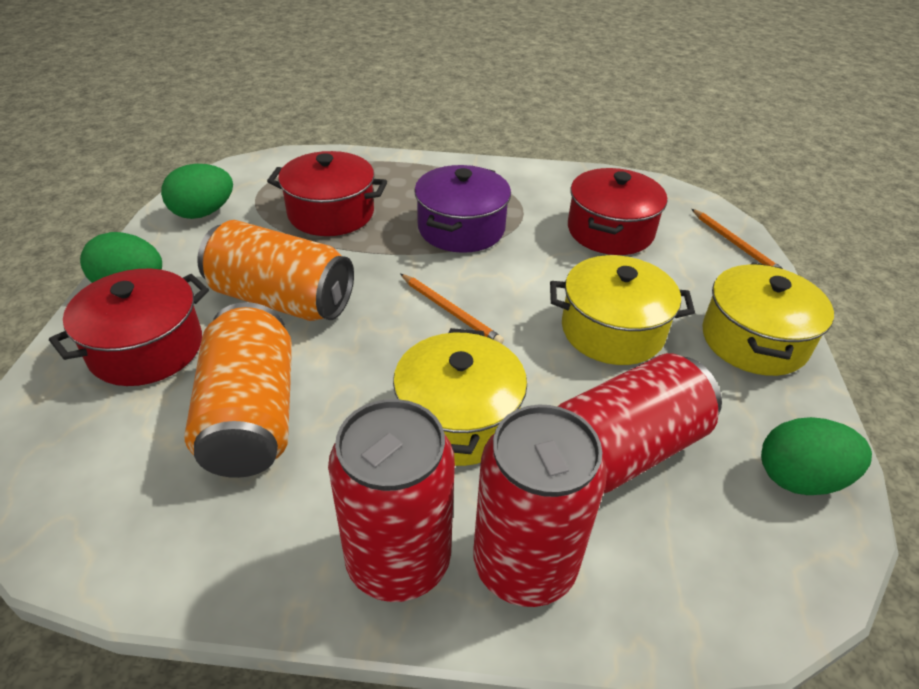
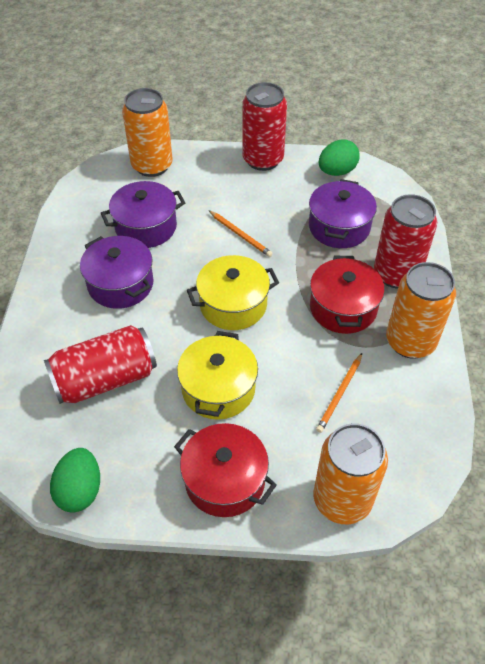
green egg: 3 -> 2
orange can: 2 -> 3
purple pot: 1 -> 3
red pot: 3 -> 2
yellow pot: 3 -> 2

